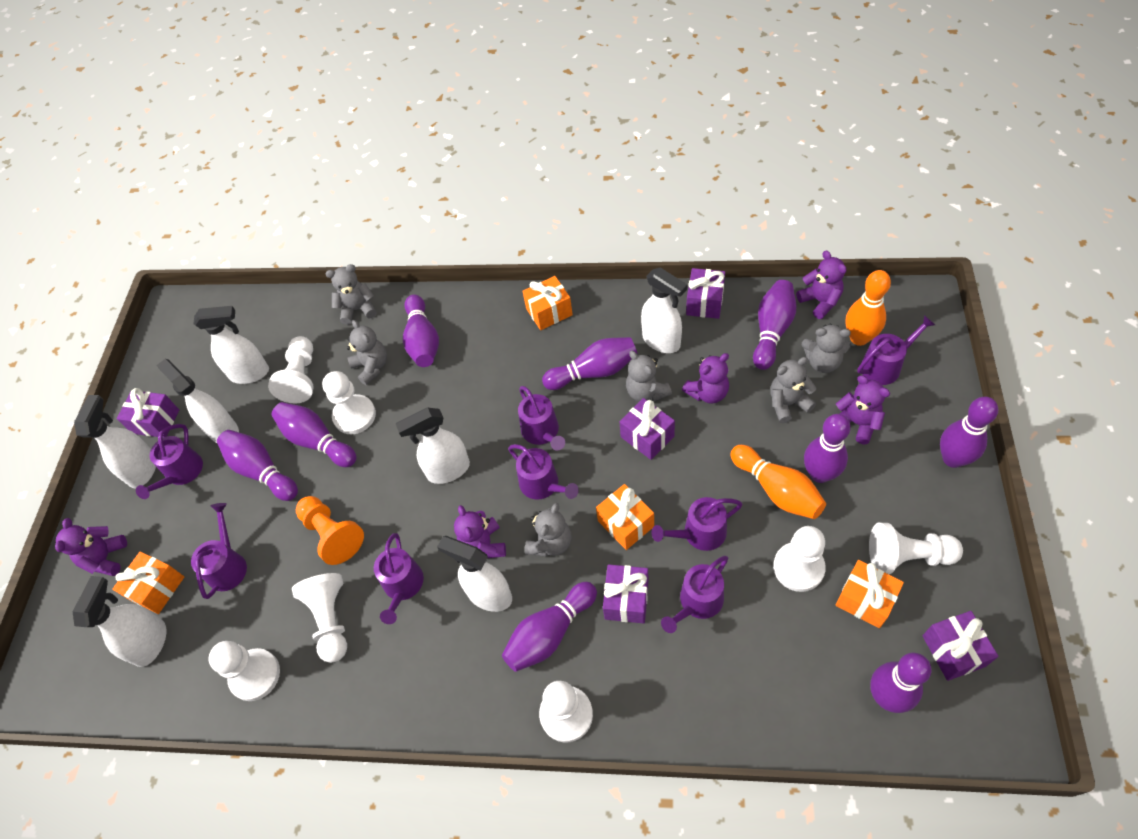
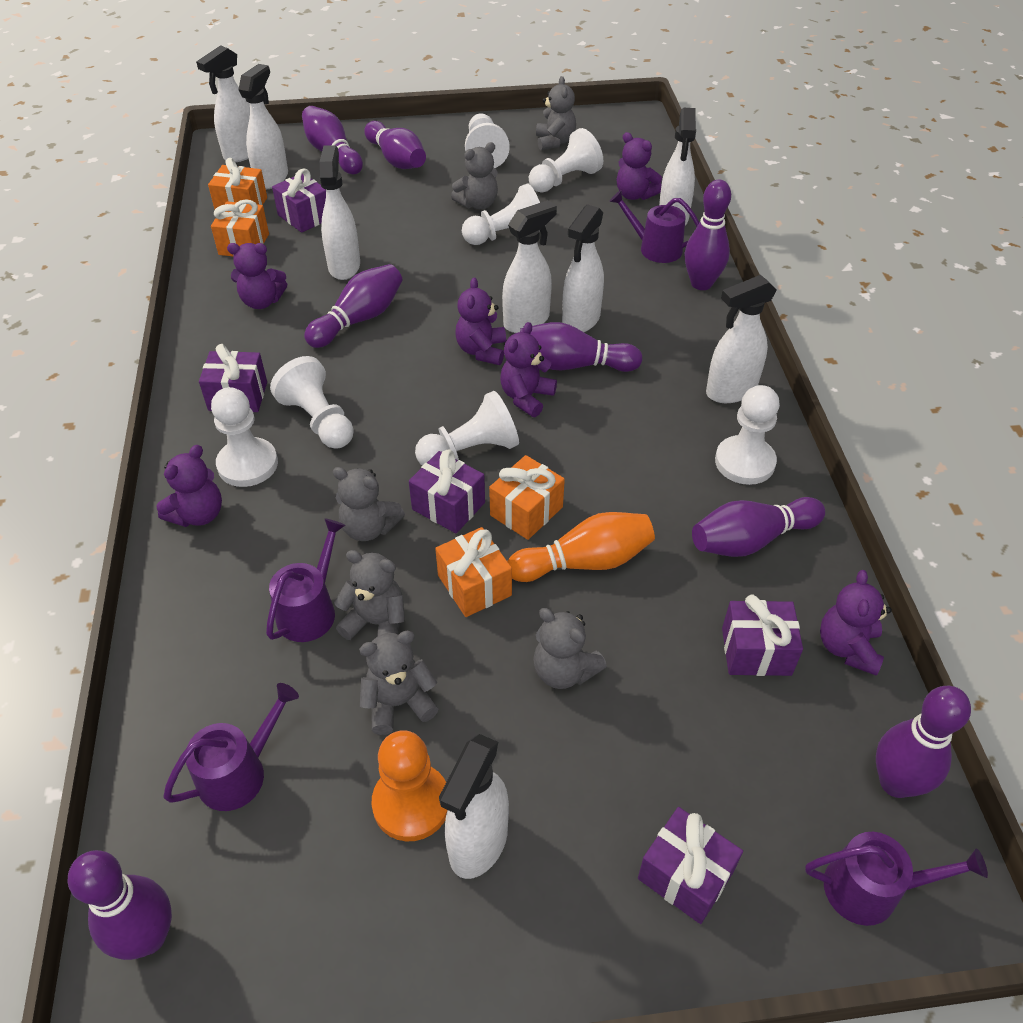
orange bowling pin: 2 -> 1
purple bowling pin: 9 -> 8
purple teddy bear: 5 -> 6
purple watering can: 8 -> 4
white spray bottle: 7 -> 8

